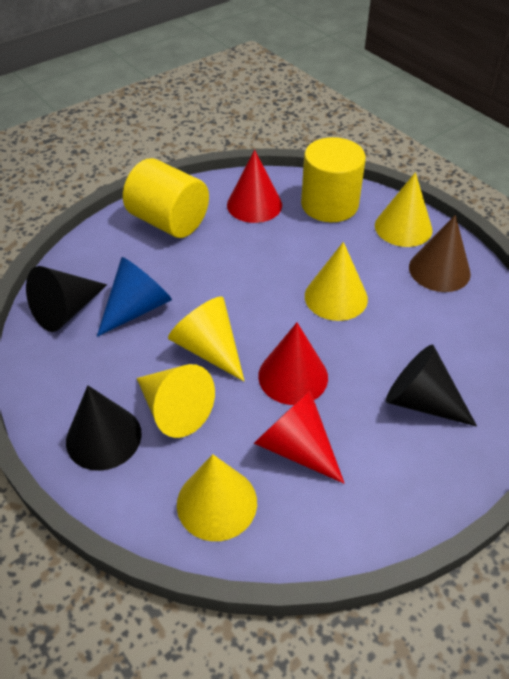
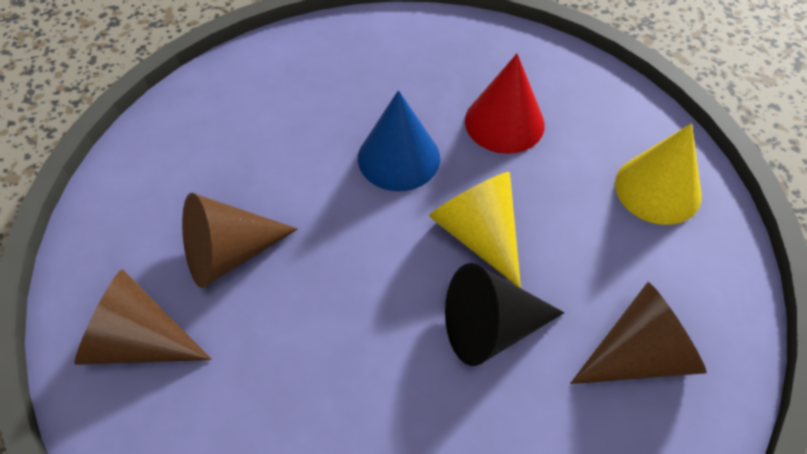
black cone: 3 -> 1
brown cone: 1 -> 3
red cone: 3 -> 1
yellow cone: 5 -> 2
yellow cylinder: 2 -> 0

